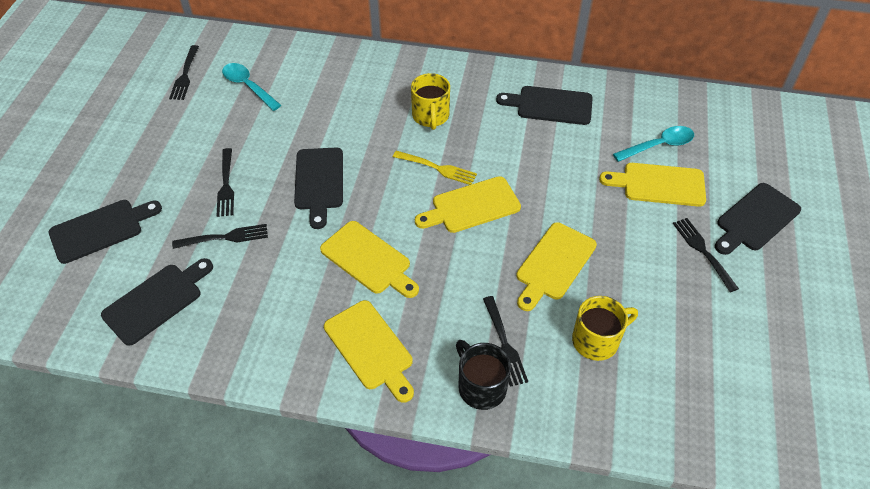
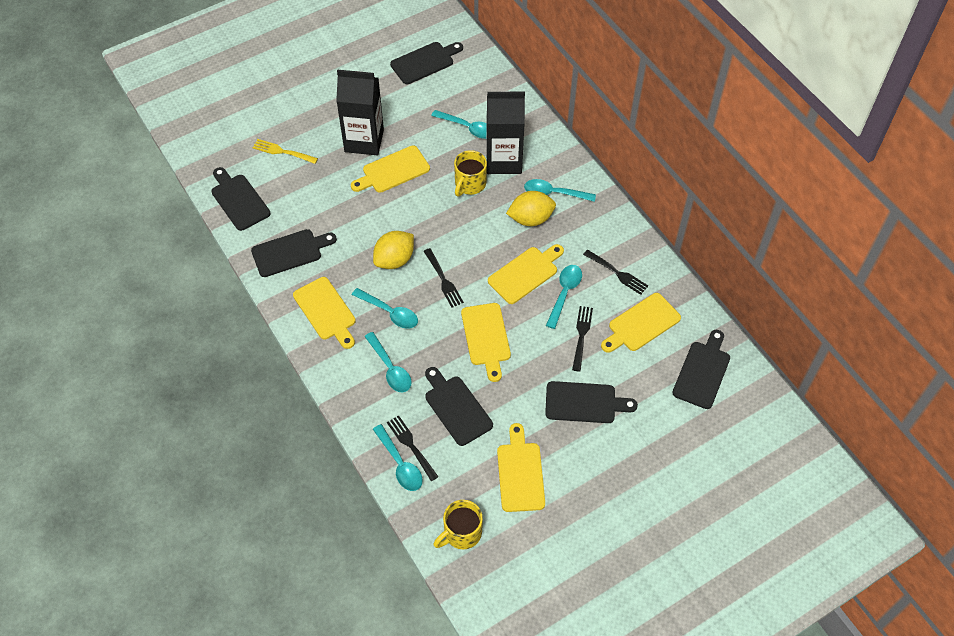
black carton: 0 -> 2
black cutting board: 5 -> 6
black fork: 5 -> 4
black mug: 1 -> 0
turquoise spoon: 2 -> 6
yellow cutting board: 5 -> 6
yellow lemon: 0 -> 2

